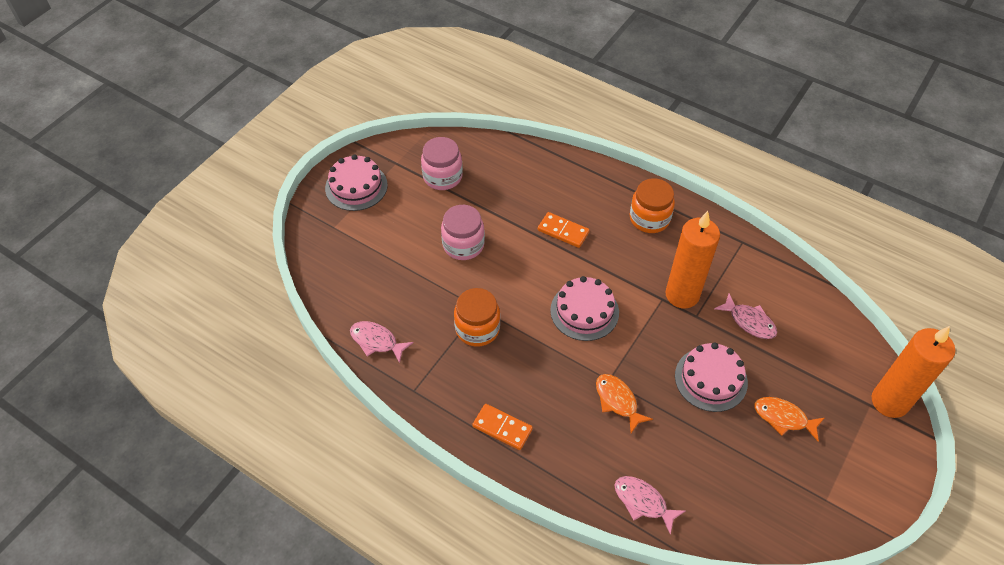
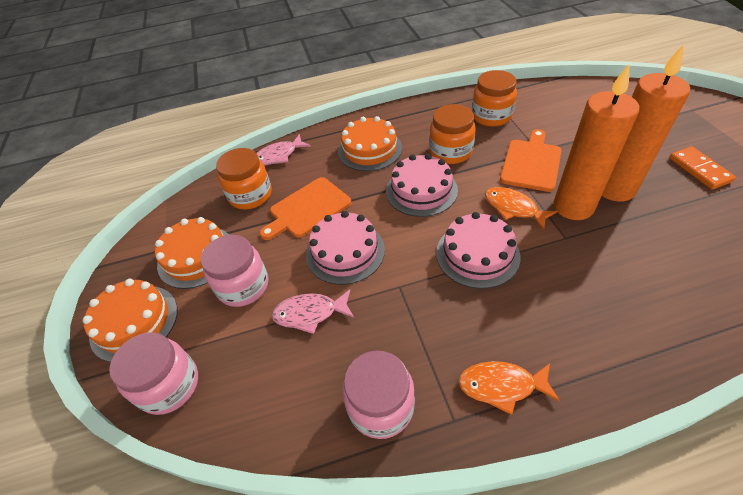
orange cake: 0 -> 3
orange cutting board: 0 -> 2
orange domino: 2 -> 1
orange jar: 2 -> 3
pink fish: 3 -> 2
pink jar: 2 -> 3

